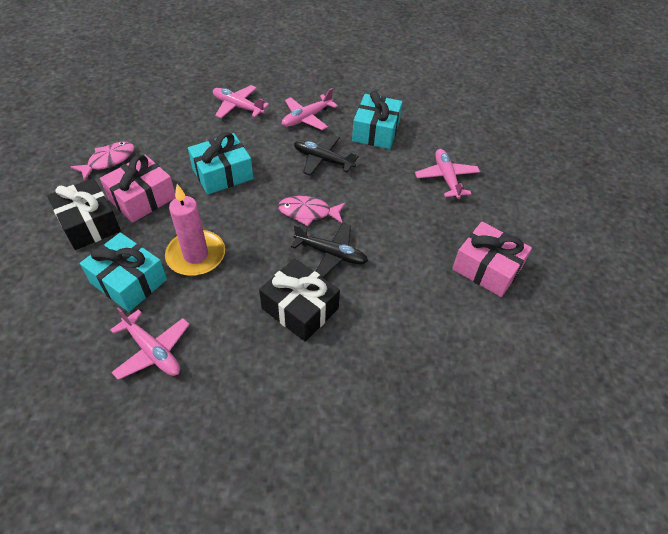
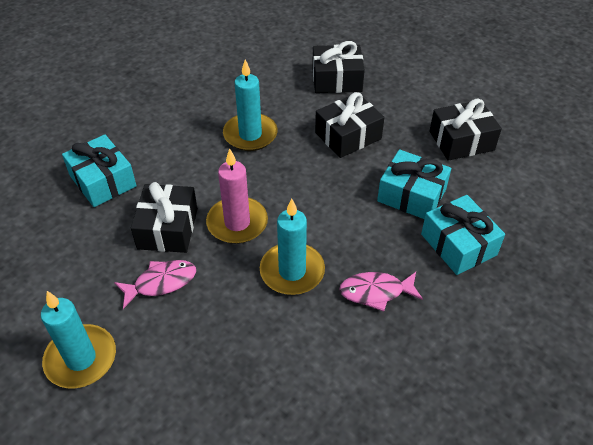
black gift: 2 -> 4
black plane: 2 -> 0
pink gift: 2 -> 0
pink plane: 4 -> 0
turquoise candle: 0 -> 3

